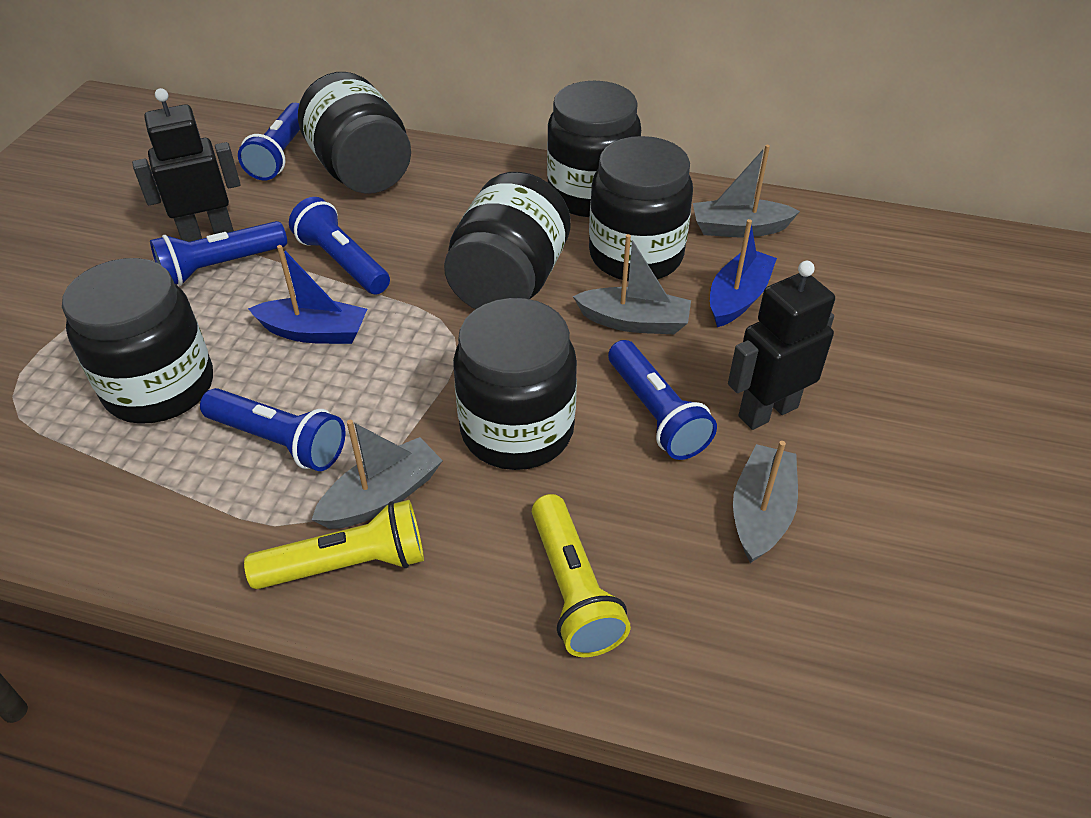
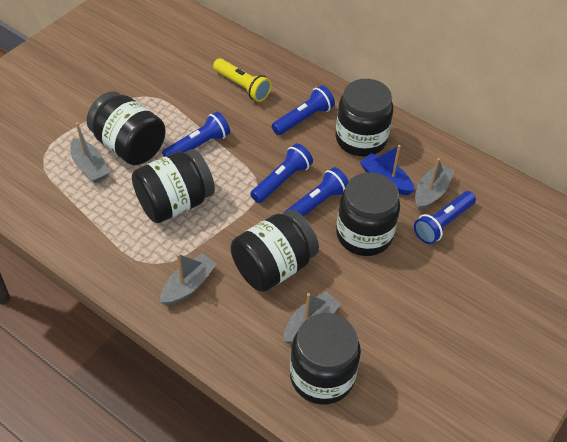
black robot: 2 -> 0
blue boat: 2 -> 1
yellow flashlight: 2 -> 1

